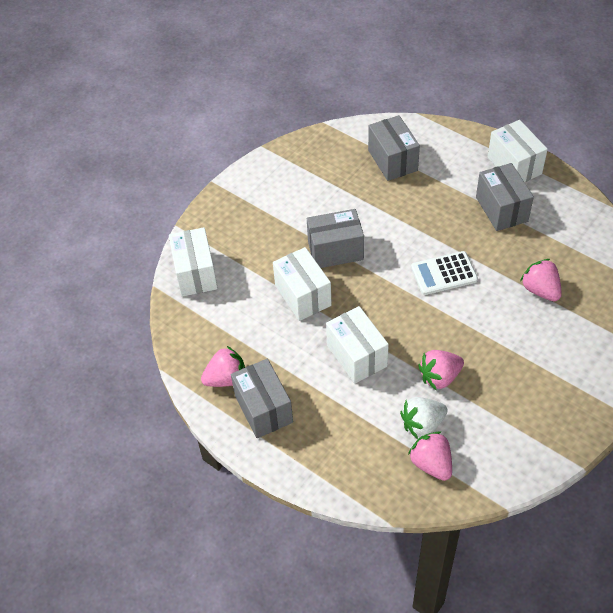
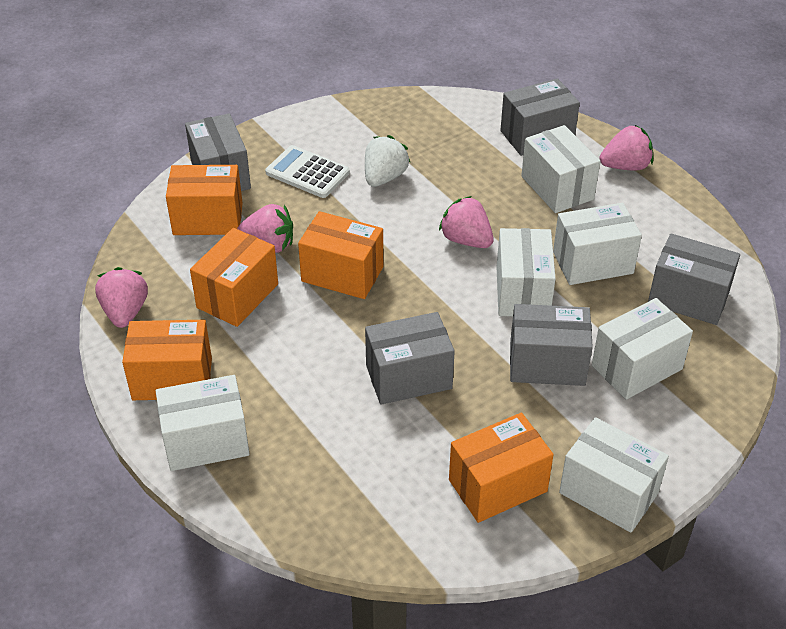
grey box: 4 -> 5
orange box: 0 -> 5
white box: 4 -> 6

